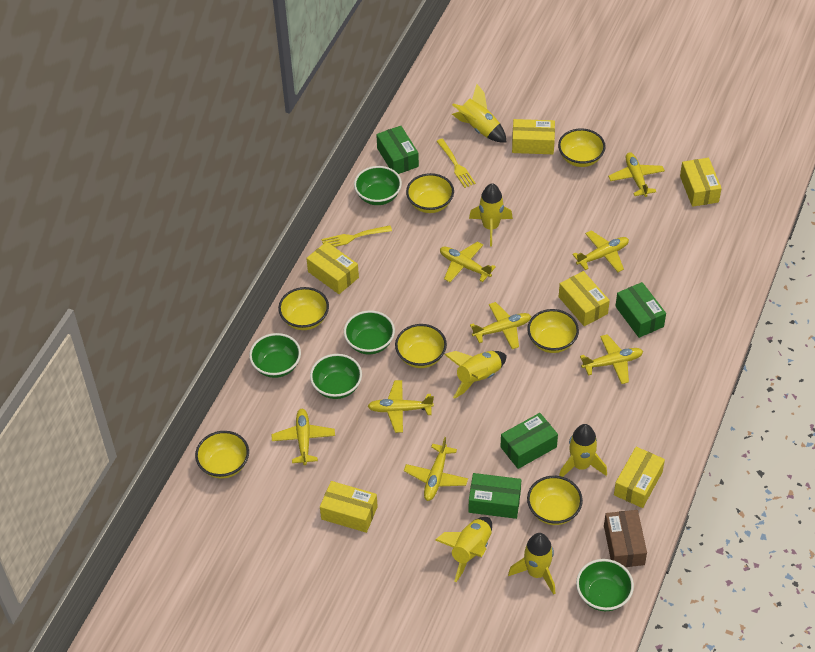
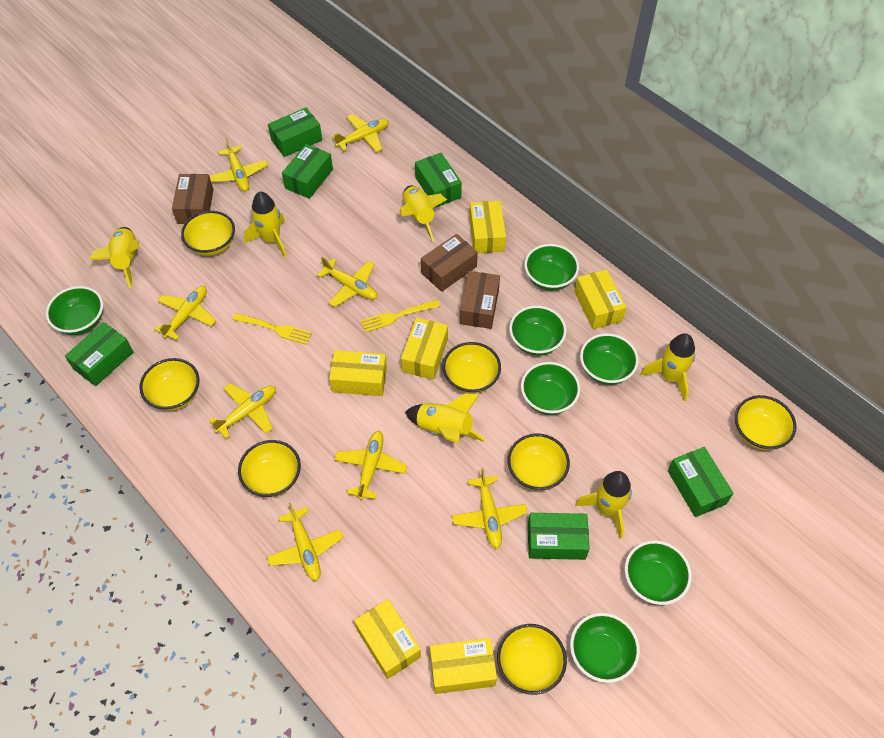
brown box: 1 -> 3
green bowl: 5 -> 7
green box: 4 -> 6

